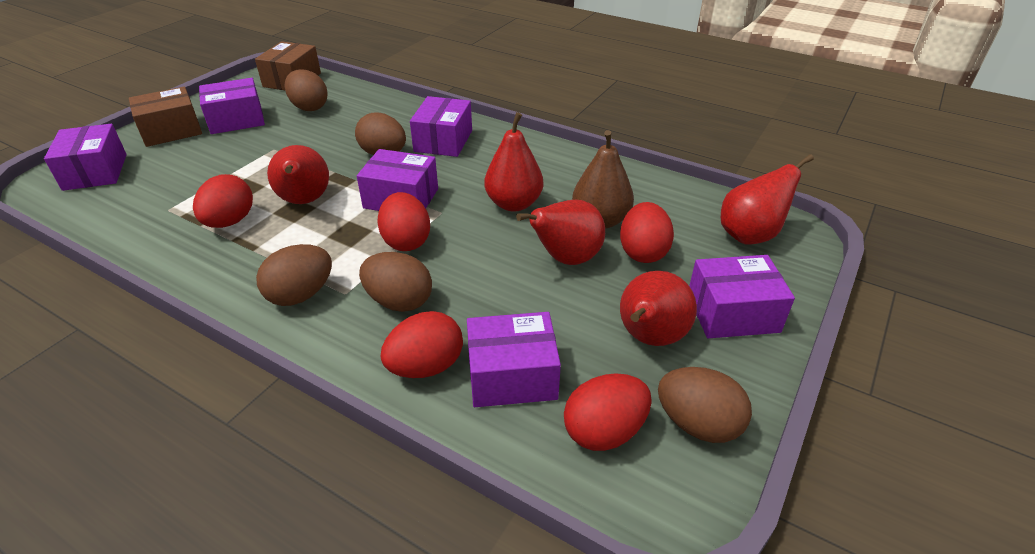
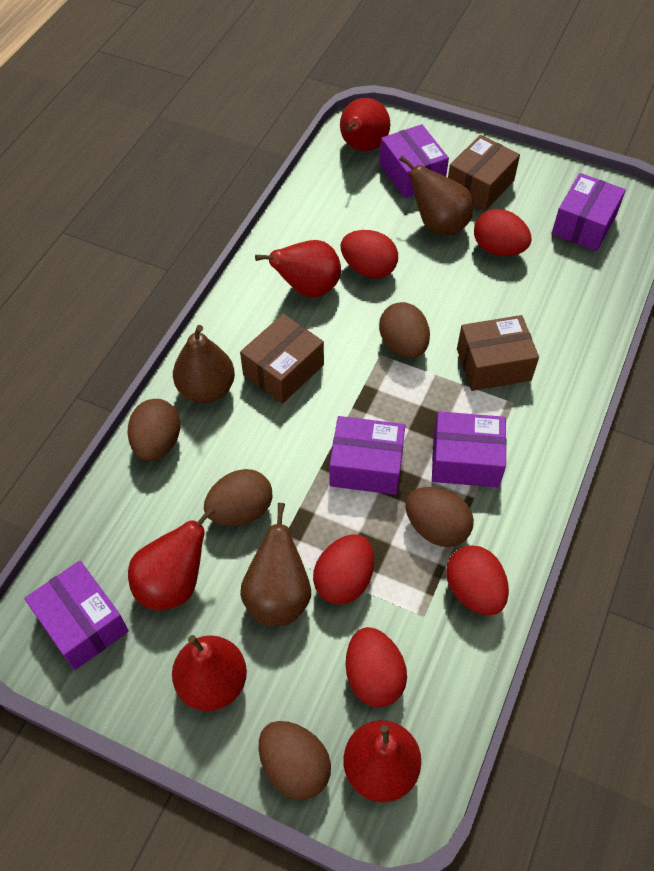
brown box: 2 -> 3
brown pear: 1 -> 3
purple box: 6 -> 5

